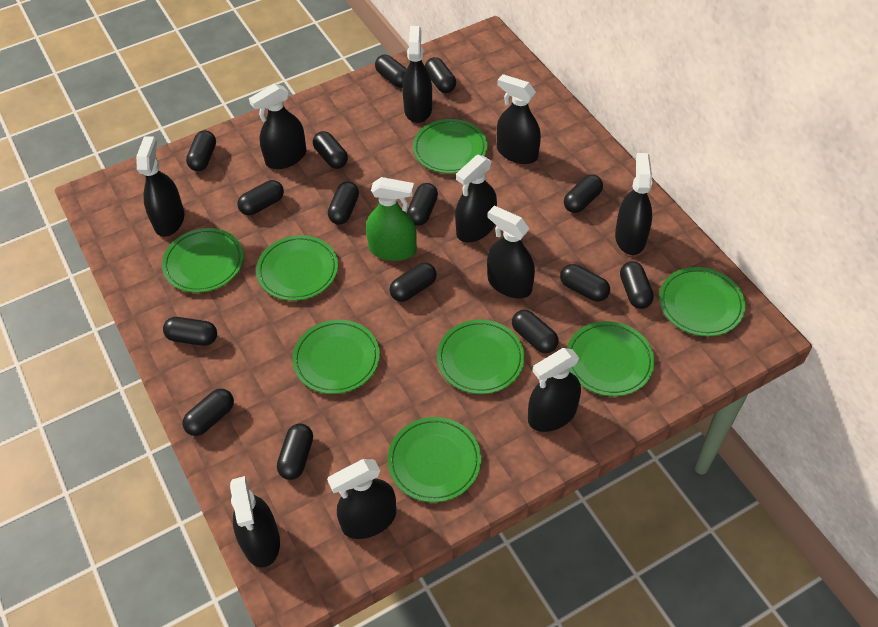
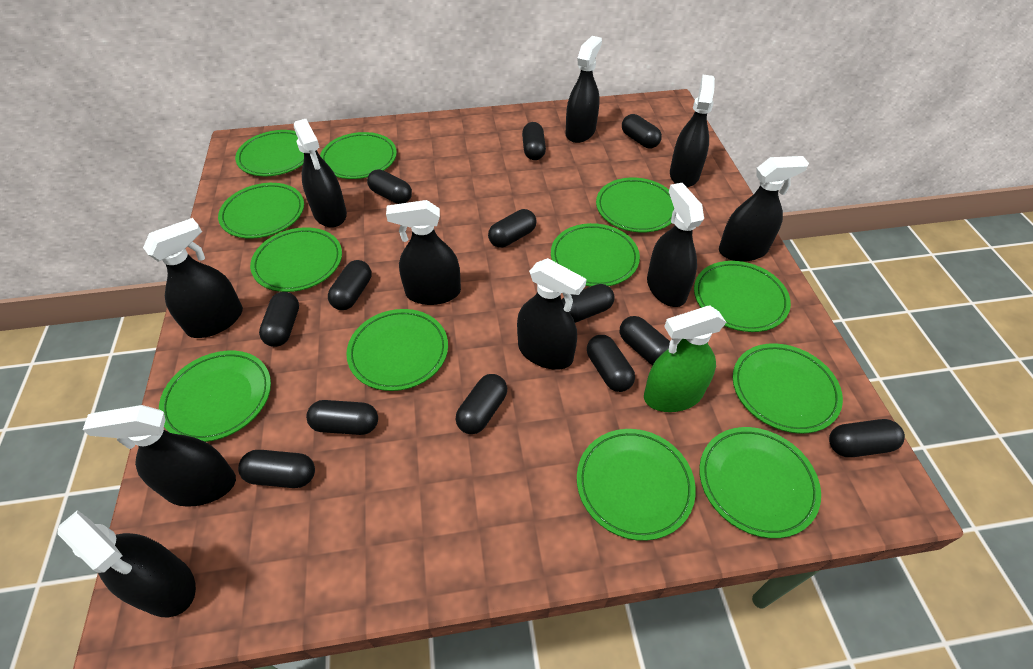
black capsule: 15 -> 13
green plate: 8 -> 12

